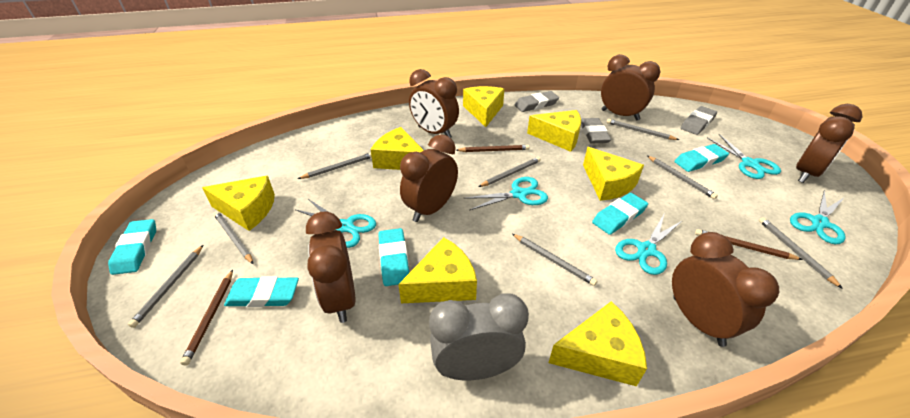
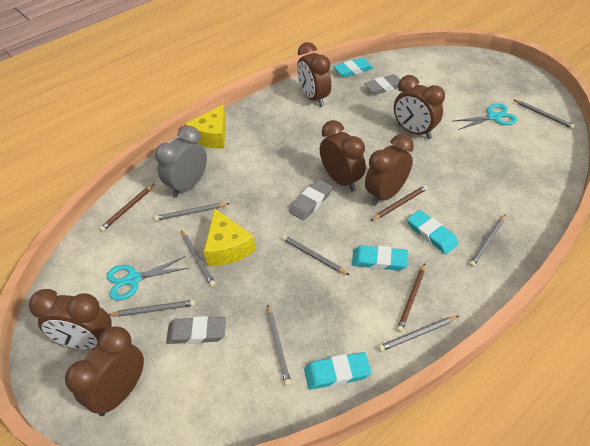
turquoise eraser: 5 -> 4
turquoise scissors: 5 -> 2
yellow cheese: 7 -> 2

